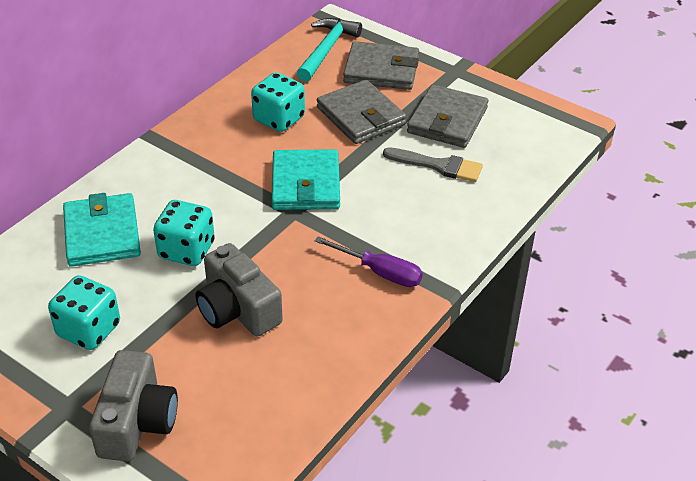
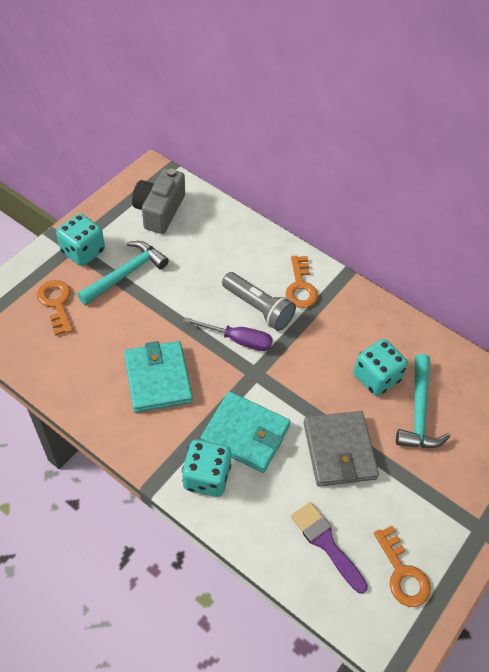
grey brush: 1 -> 0
grey camera: 2 -> 1
grey flashlight: 0 -> 1
grey wallet: 3 -> 1
orange key: 0 -> 3
purple brush: 0 -> 1
turquoise hammer: 1 -> 2

